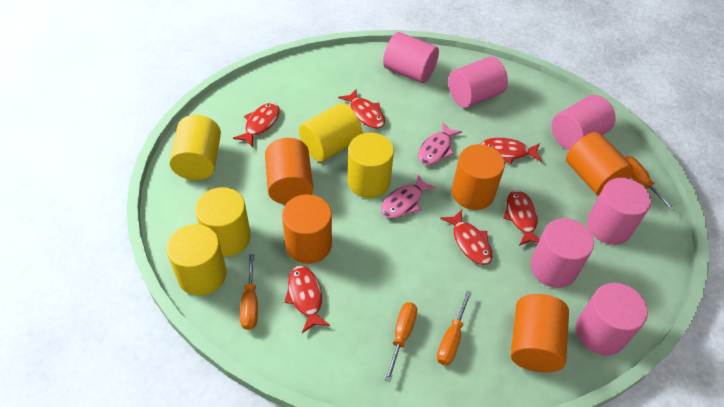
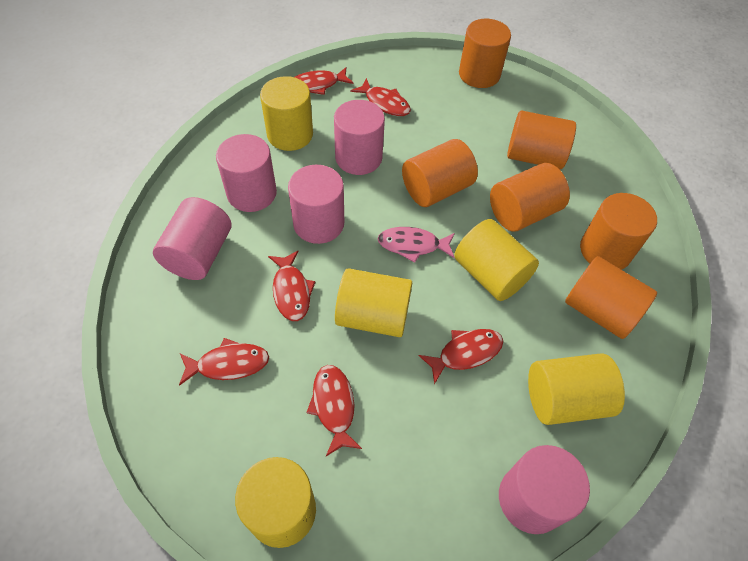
orange cylinder: 5 -> 6
orange screwdriver: 4 -> 0
pink cylinder: 6 -> 5
pink fish: 2 -> 1

